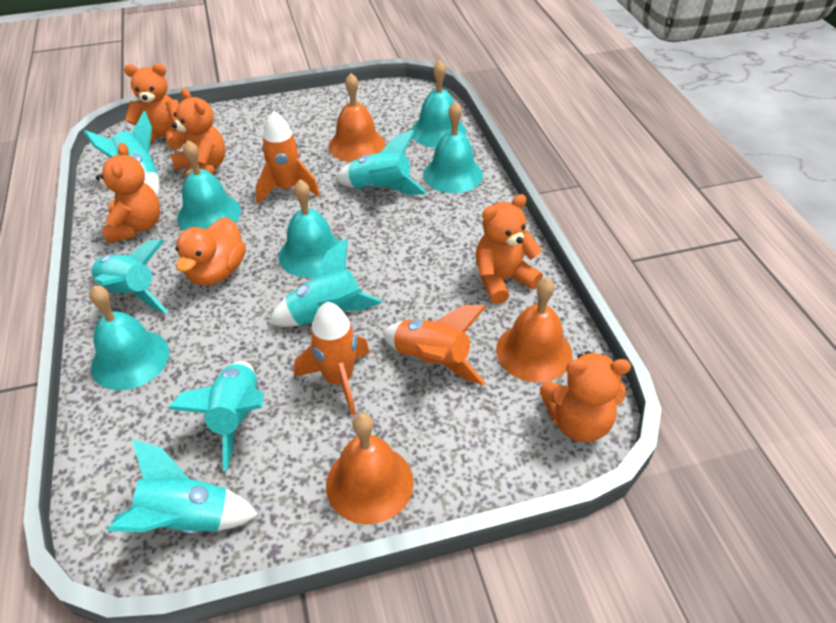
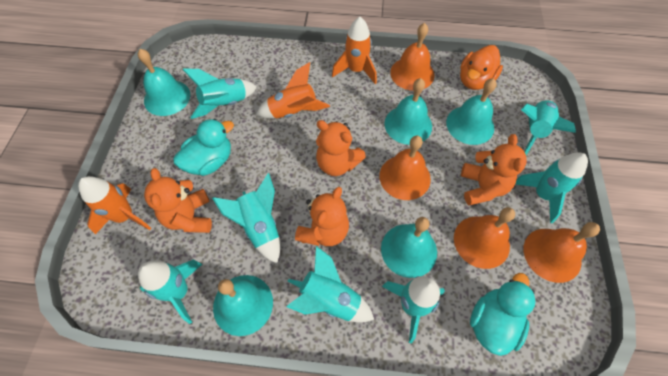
orange bell: 3 -> 4
orange teddy bear: 5 -> 4
turquoise duck: 0 -> 2
turquoise rocket: 6 -> 7

